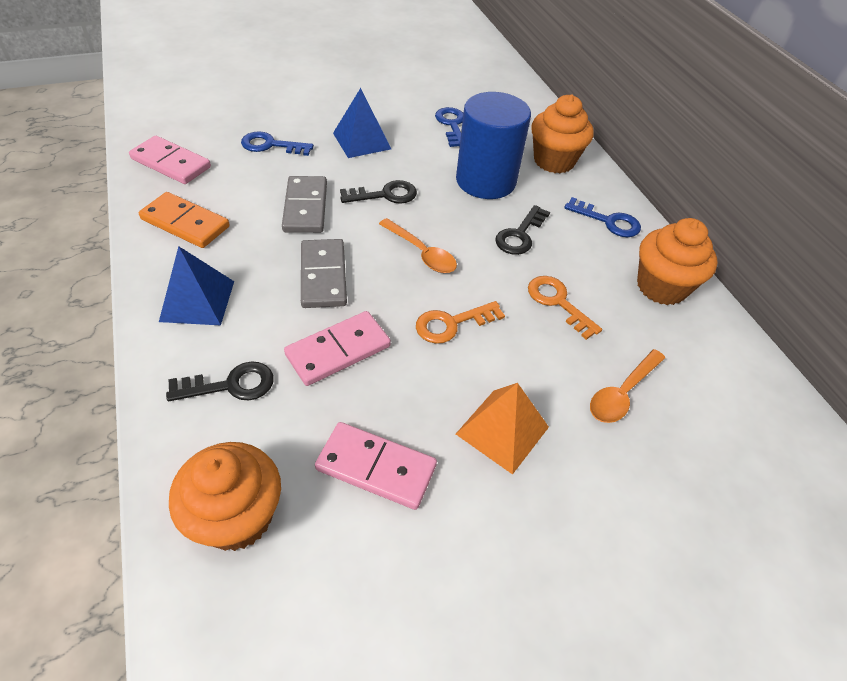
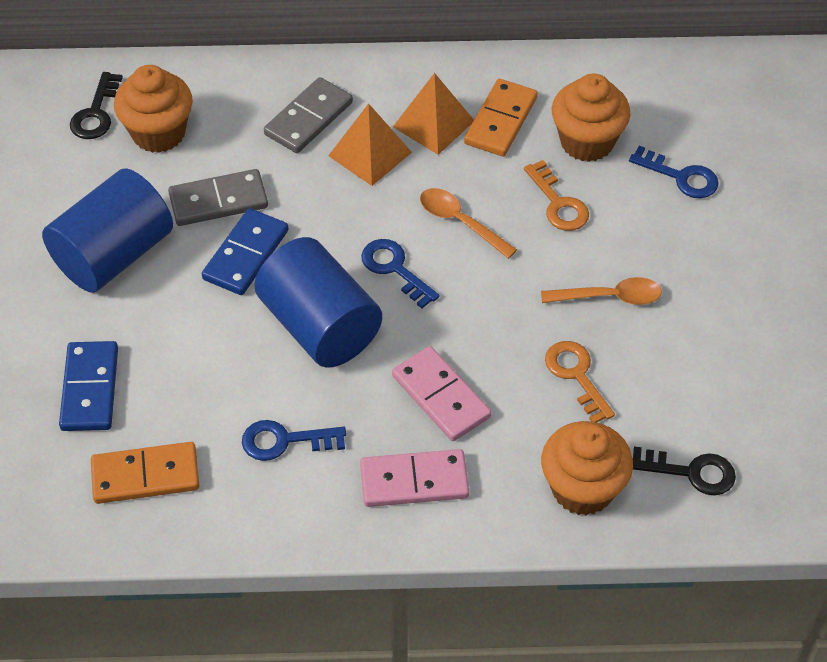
black key: 3 -> 2
blue cylinder: 1 -> 2
blue domino: 0 -> 2
blue pyramid: 2 -> 0
orange domino: 1 -> 2
orange pyramid: 1 -> 2
pink domino: 3 -> 2

